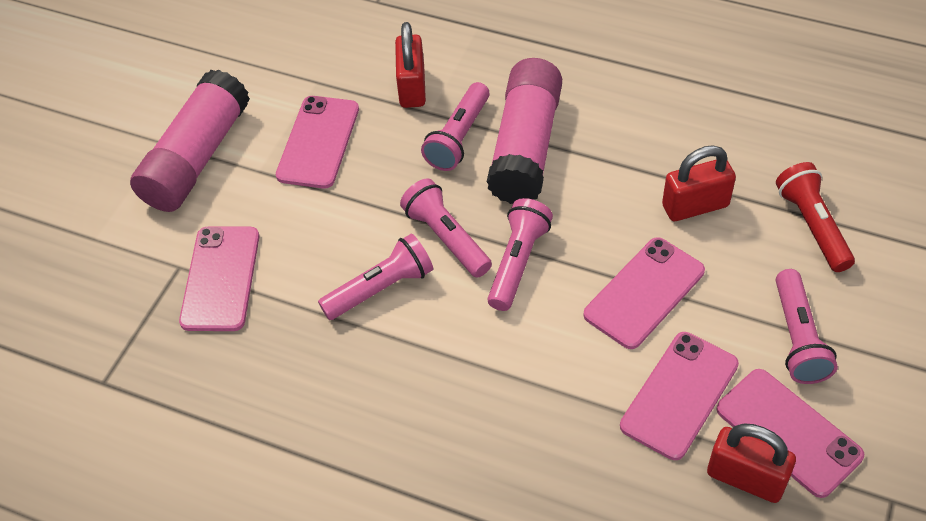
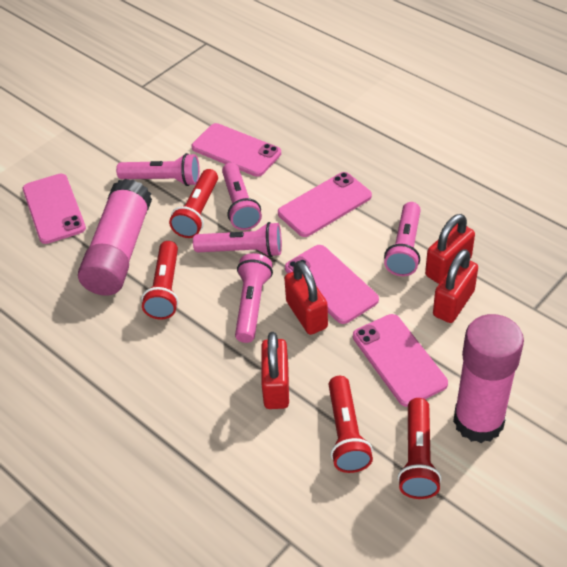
red flashlight: 1 -> 4
red padlock: 3 -> 4

